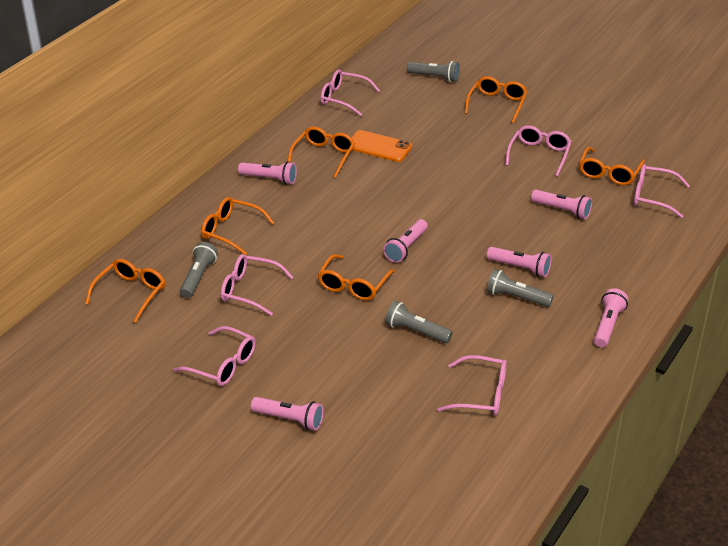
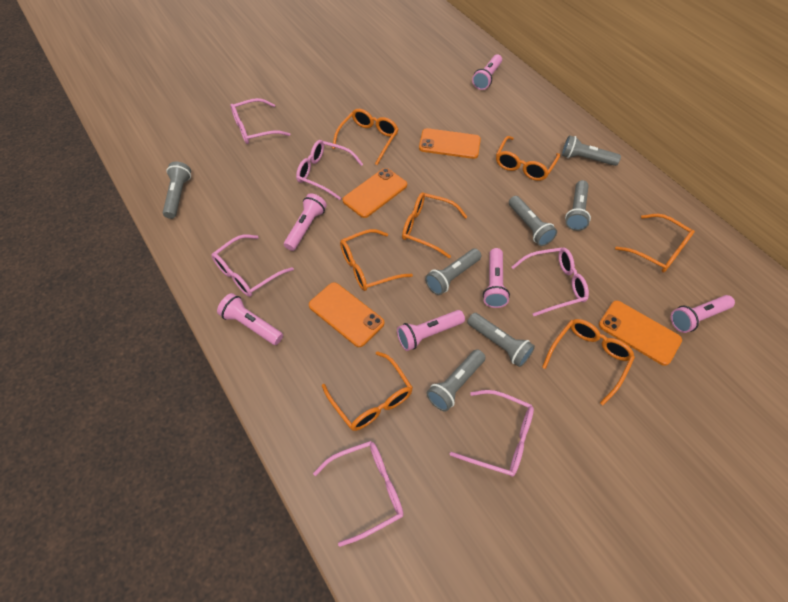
grey flashlight: 4 -> 7
orange glasses: 6 -> 7
orange phone: 1 -> 4

